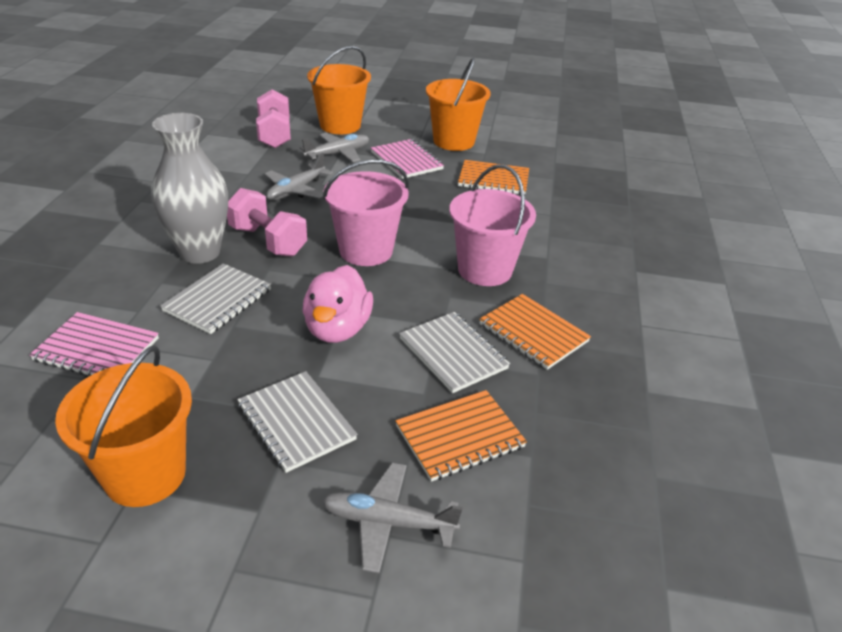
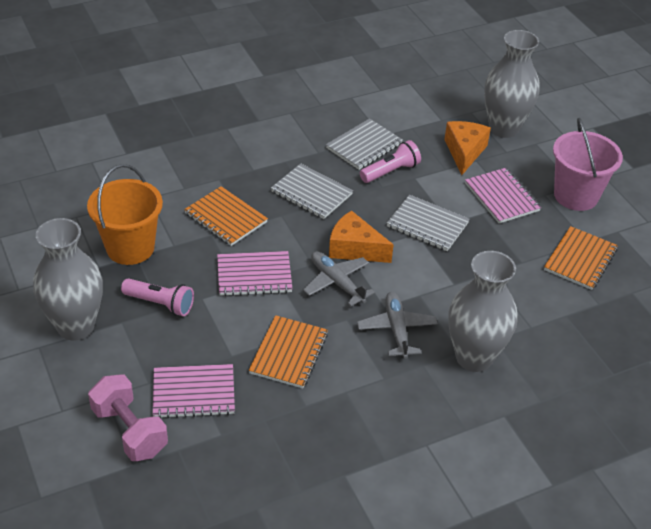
grey plane: 3 -> 2
grey vase: 1 -> 3
orange bucket: 3 -> 1
orange cheese: 0 -> 2
pink bucket: 2 -> 1
pink duck: 1 -> 0
pink dumbbell: 2 -> 1
pink flashlight: 0 -> 2
pink notebook: 2 -> 3

